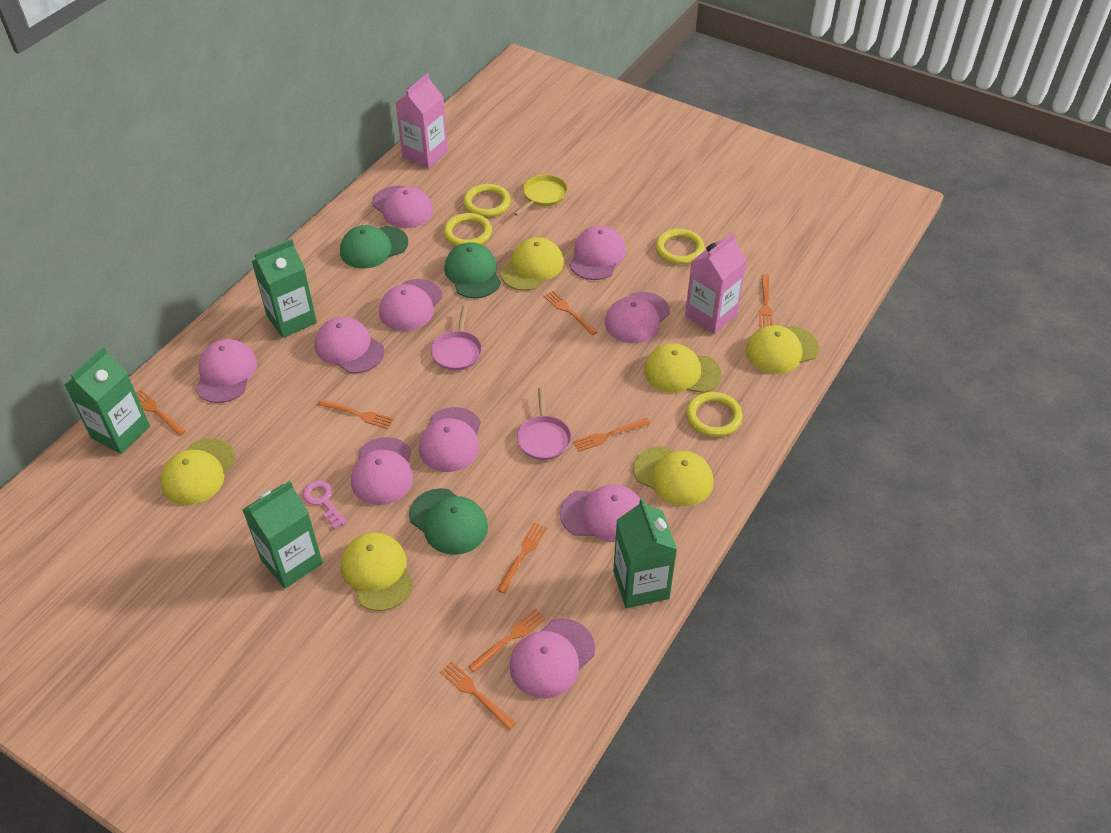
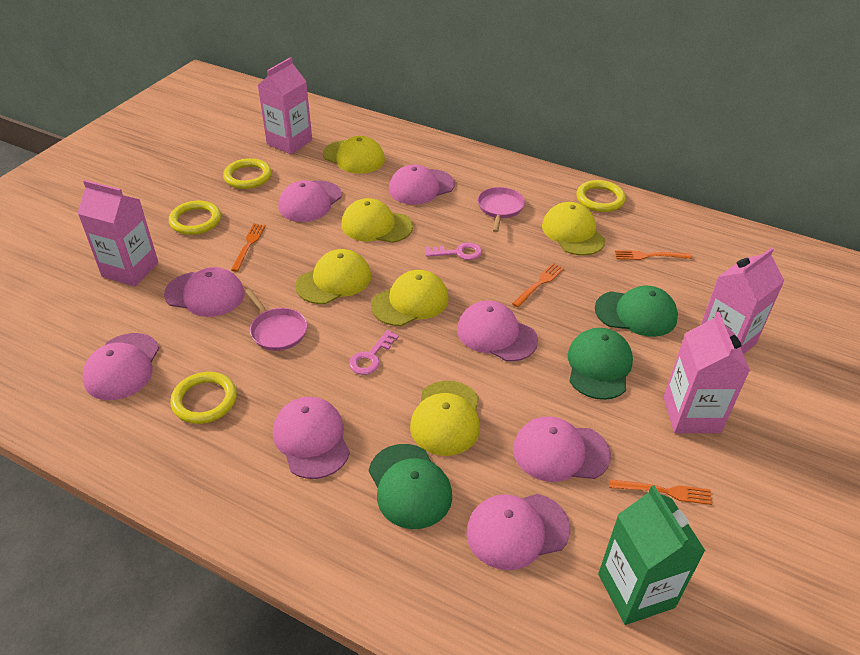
green carton: 4 -> 1
orange fork: 8 -> 4
pink cap: 10 -> 8
pink carton: 2 -> 4
pink key: 1 -> 2
yellow pan: 1 -> 0

